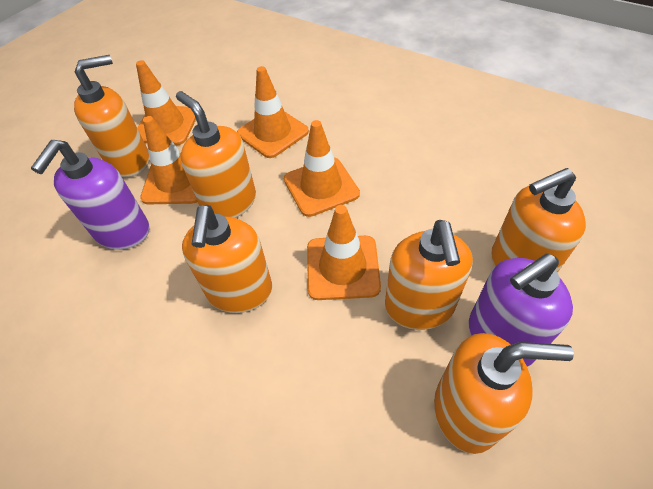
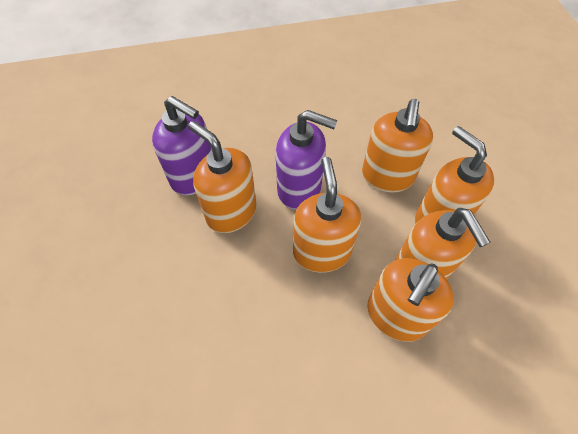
orange traffic cone: 5 -> 0

